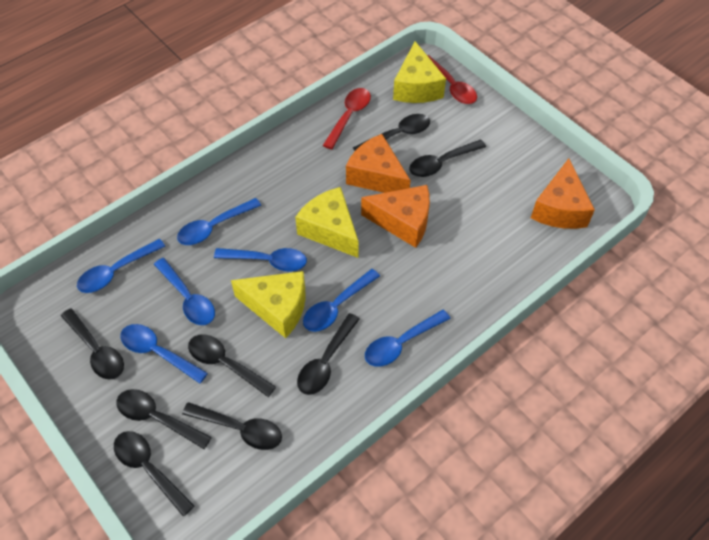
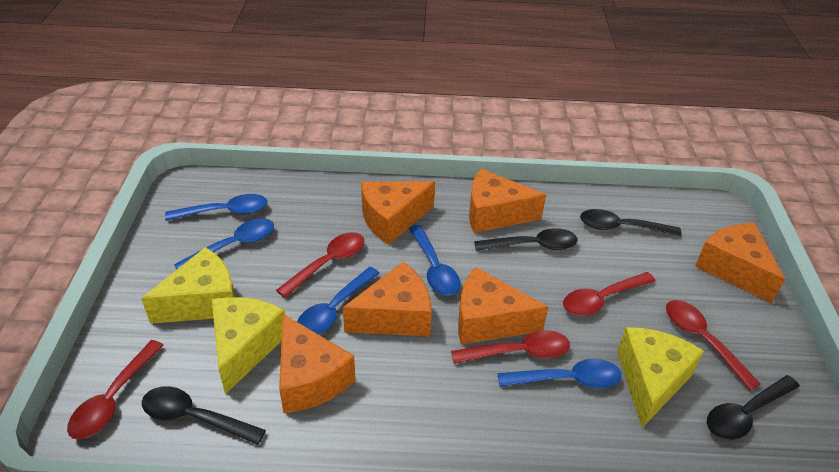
black spoon: 8 -> 4
blue spoon: 7 -> 5
orange cheese: 3 -> 6
red spoon: 2 -> 5

